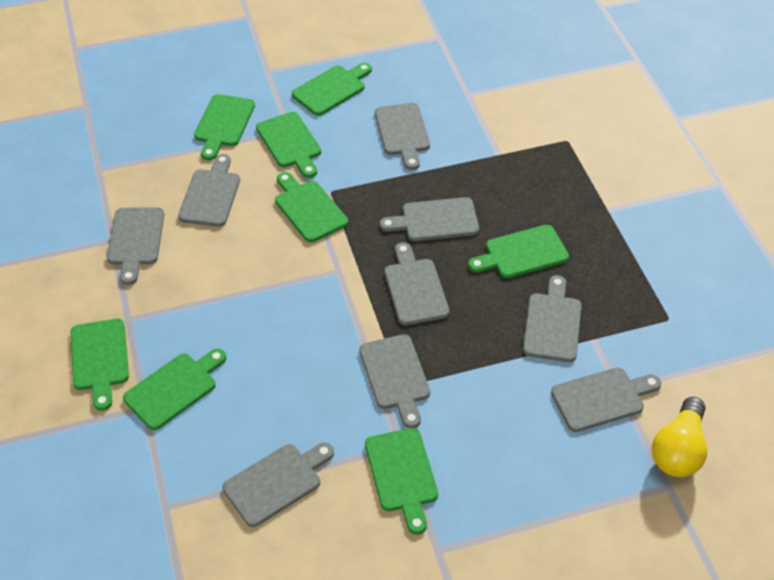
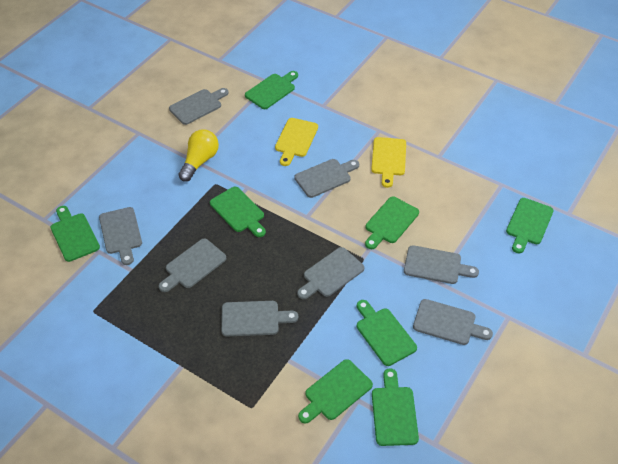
grey cutting board: 9 -> 8
yellow cutting board: 0 -> 2

